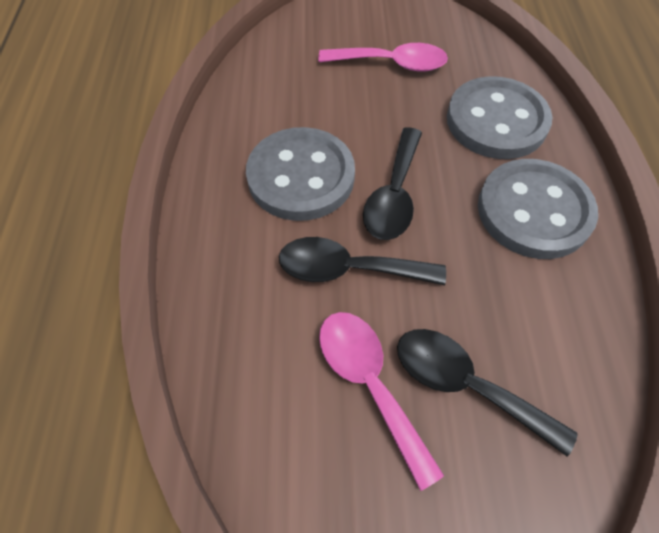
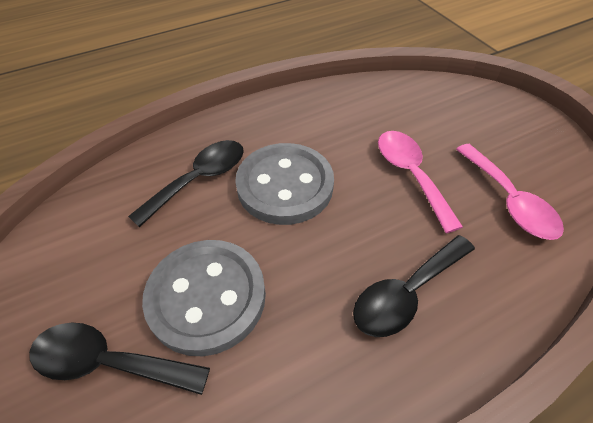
grey button: 3 -> 2

